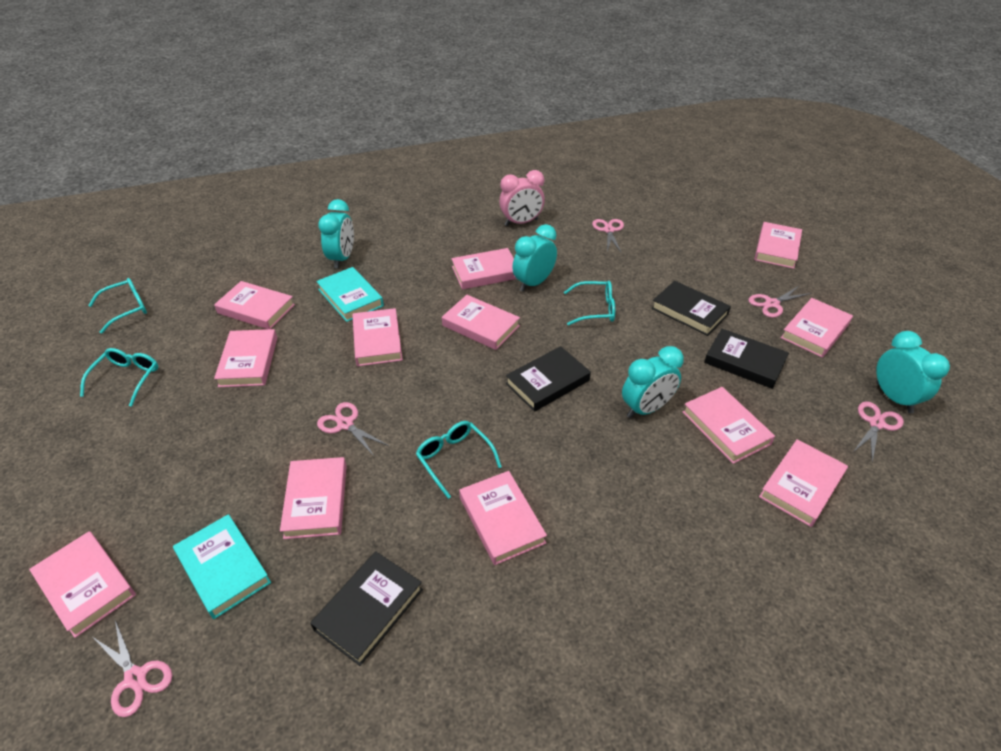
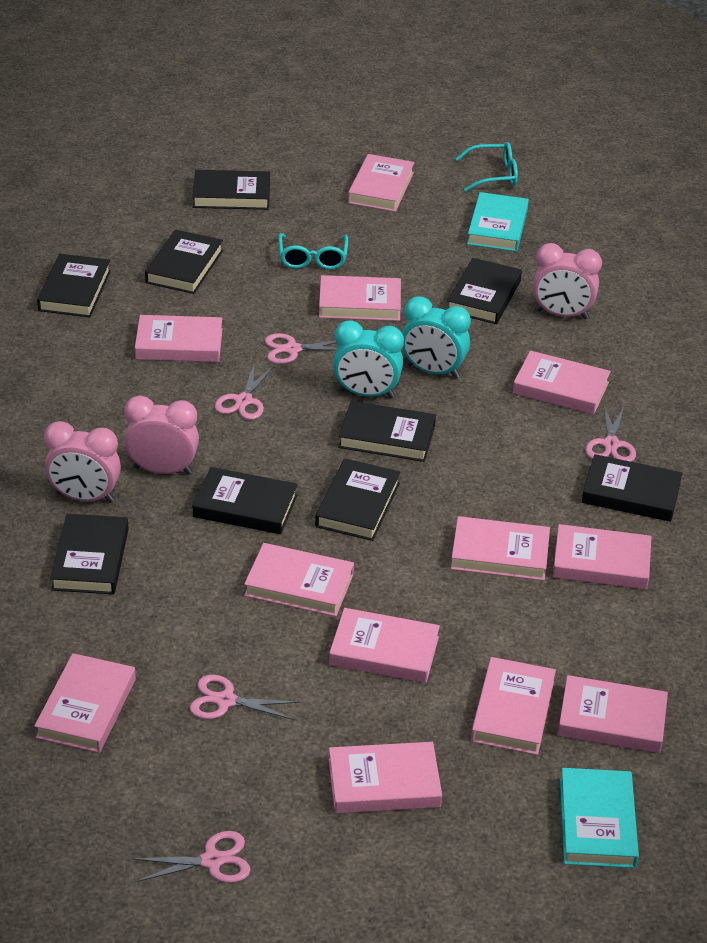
black book: 4 -> 9
pink clock: 1 -> 3
turquoise clock: 4 -> 2
turquoise glasses: 4 -> 2

